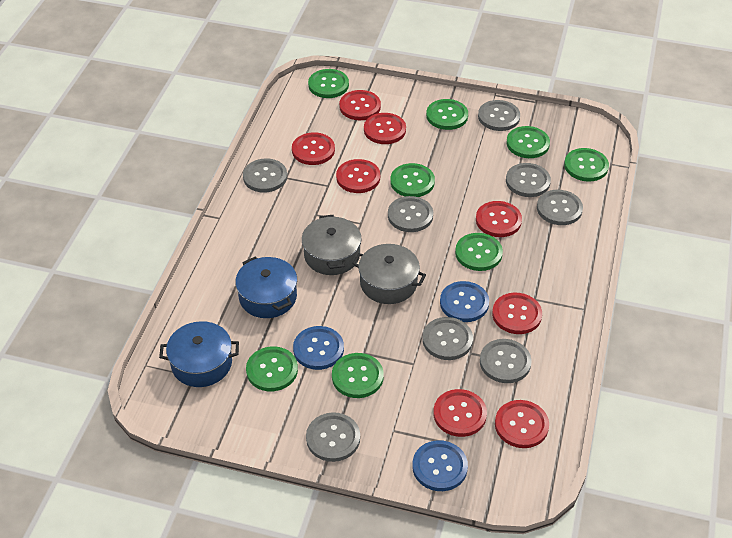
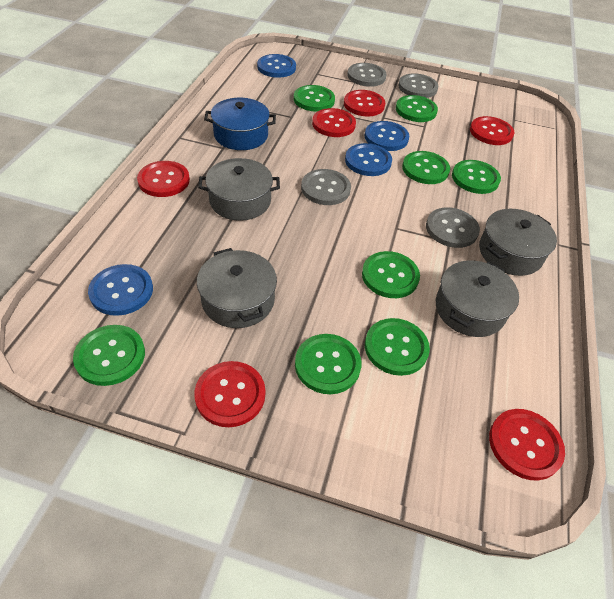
blue button: 3 -> 4
blue pot: 2 -> 1
grey button: 8 -> 4
grey pot: 2 -> 4
red button: 8 -> 6

